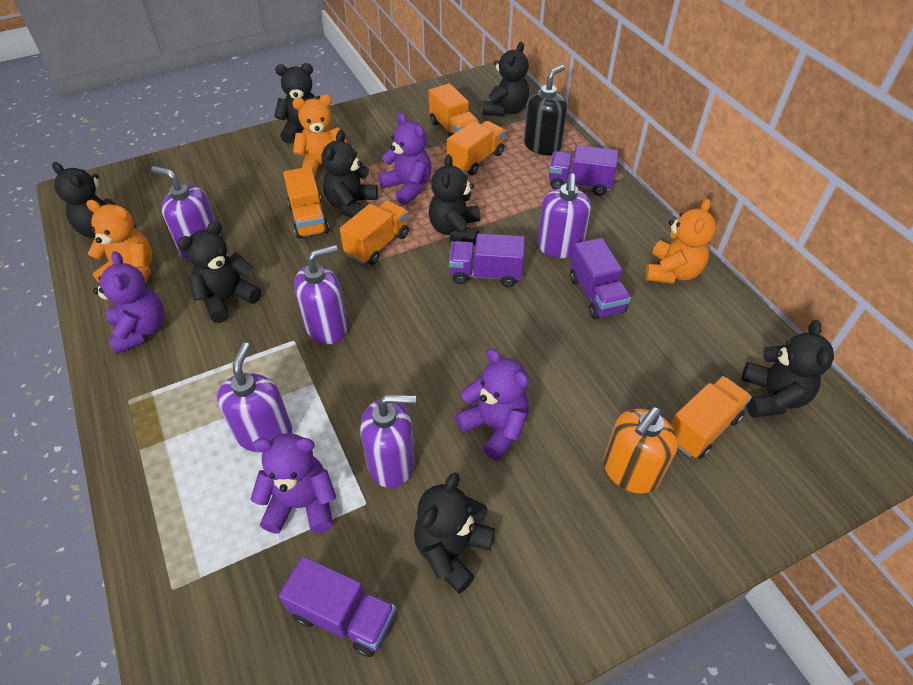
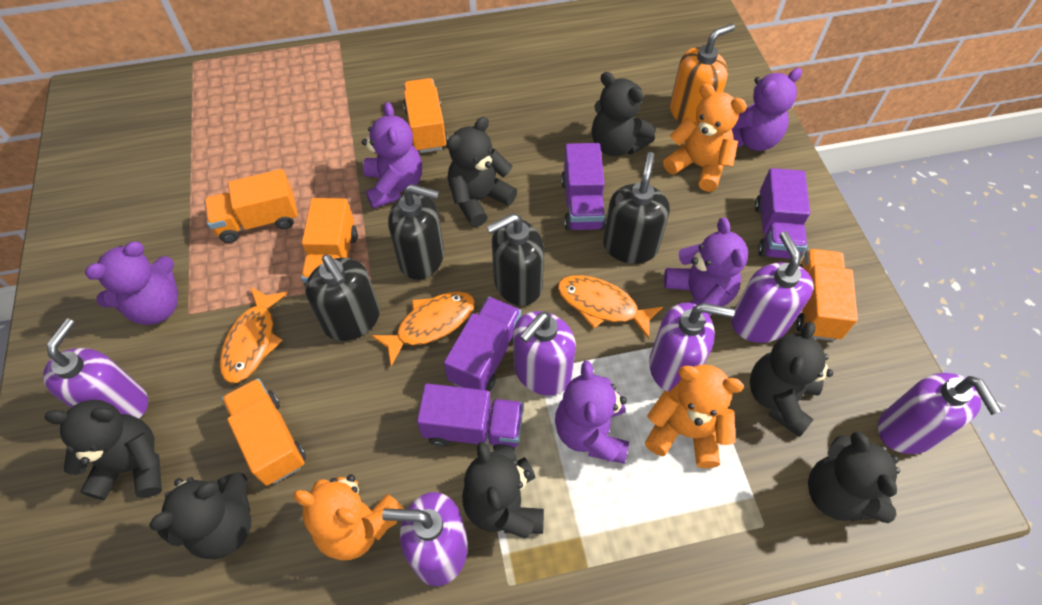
black soap dispenser: 1 -> 4
black teddy bear: 8 -> 7
orange fish: 0 -> 3
purple soap dispenser: 5 -> 6
purple teddy bear: 4 -> 5

